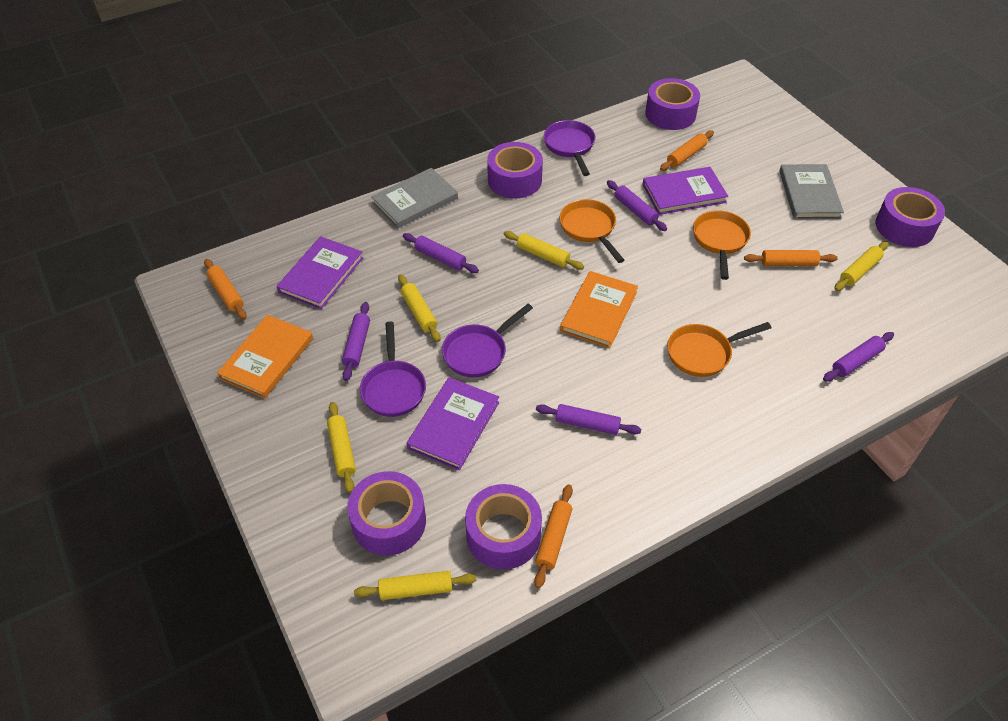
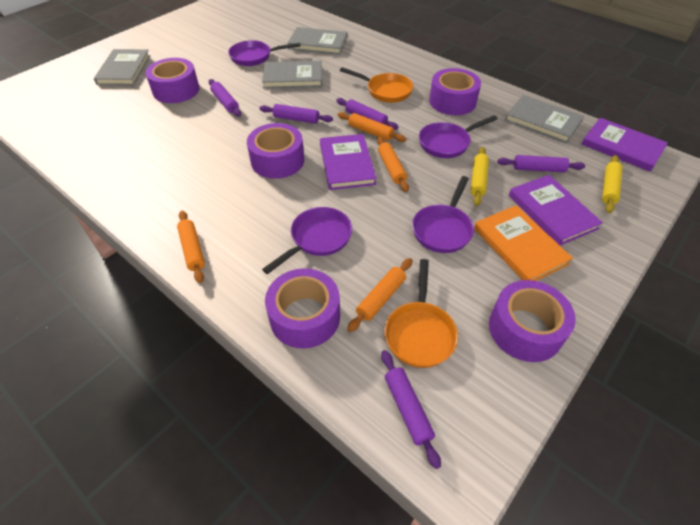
grey book: 2 -> 4
orange book: 2 -> 1
orange pan: 3 -> 2
purple pan: 3 -> 4
yellow rolling pin: 5 -> 2

